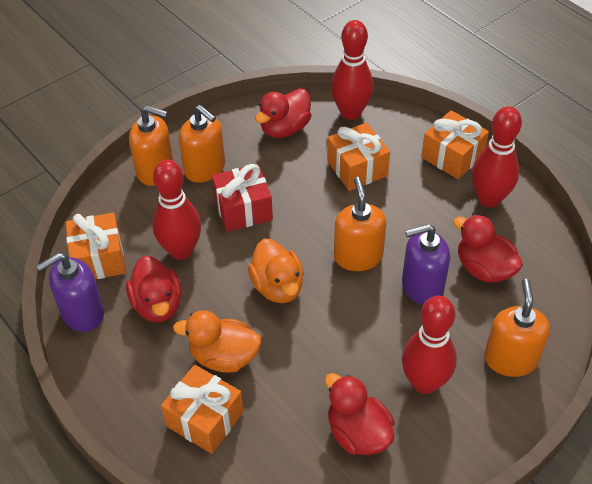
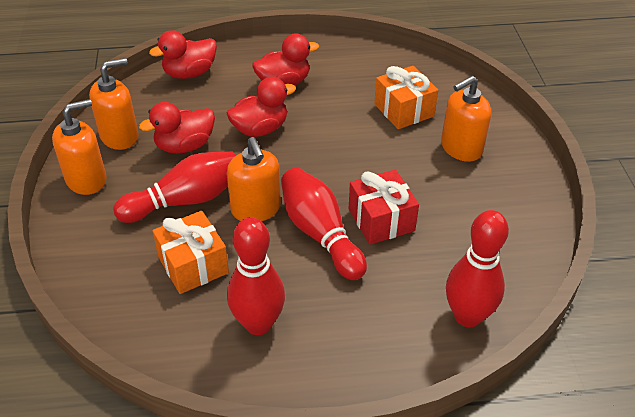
orange duck: 2 -> 0
orange gift: 4 -> 2
purple soap dispenser: 2 -> 0

